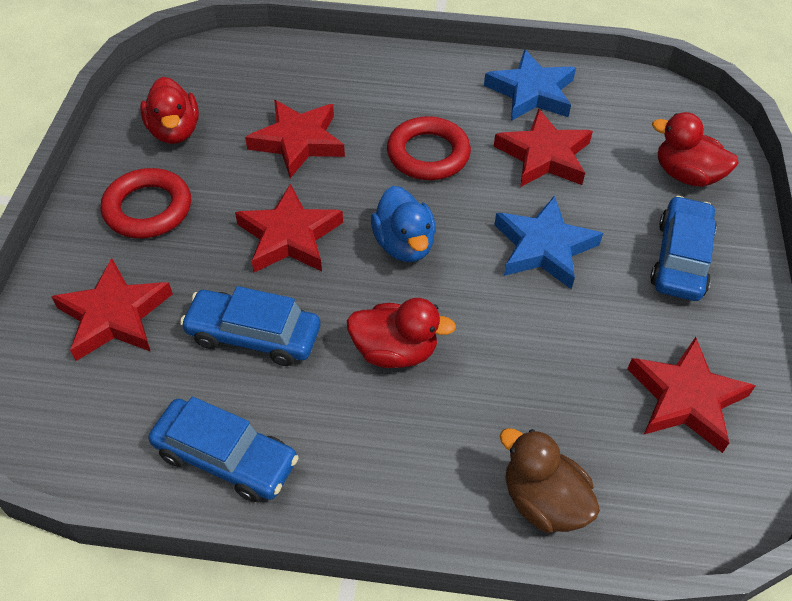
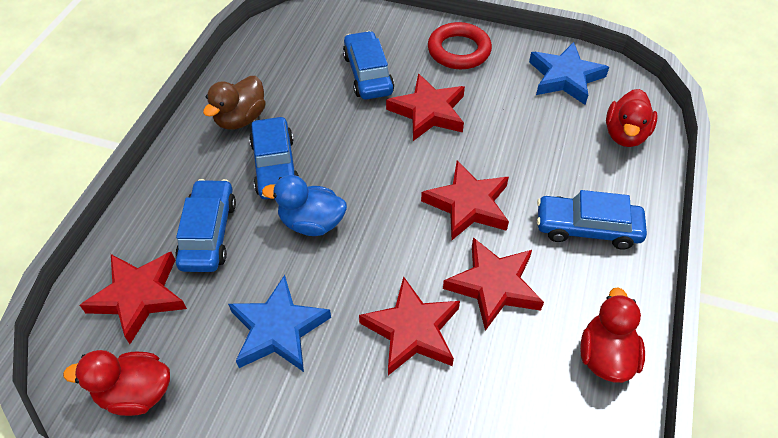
blue car: 3 -> 4
red ring: 2 -> 1

